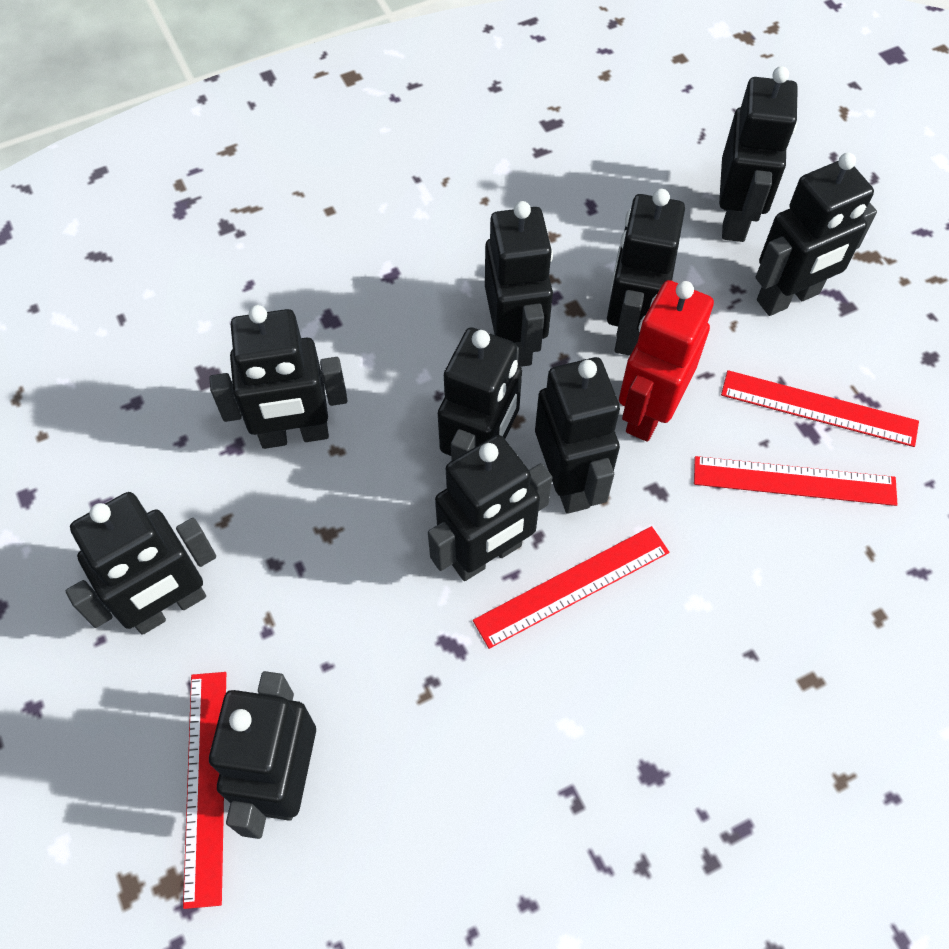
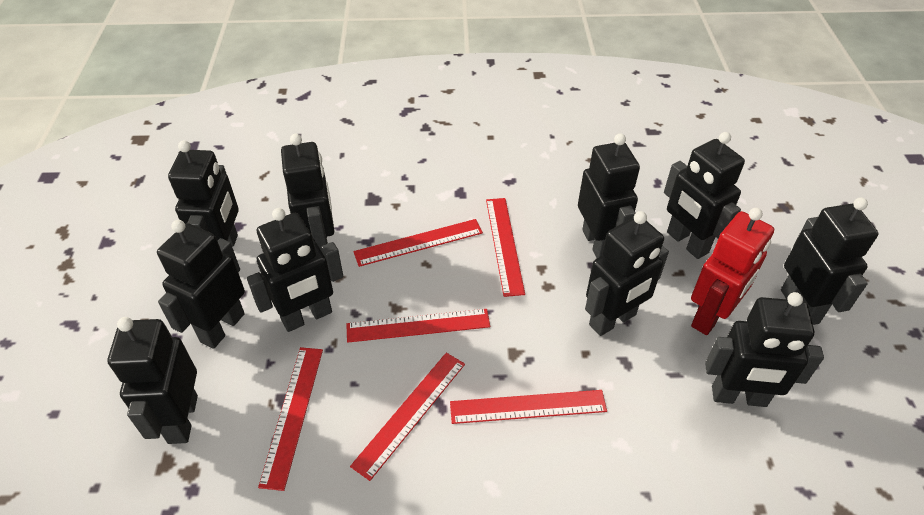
red ruler: 4 -> 6

